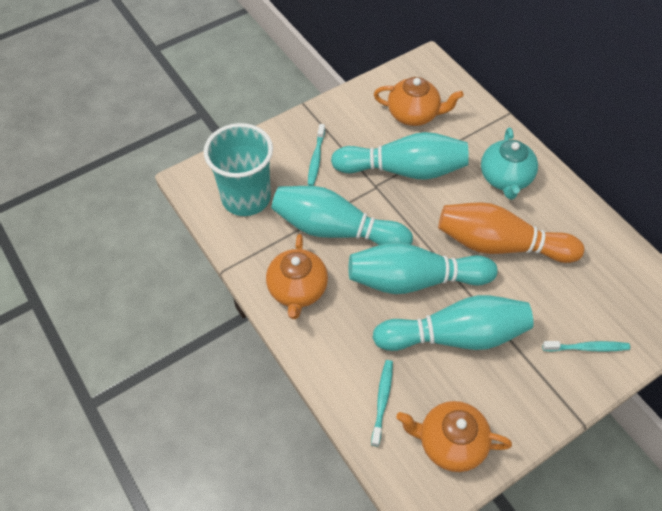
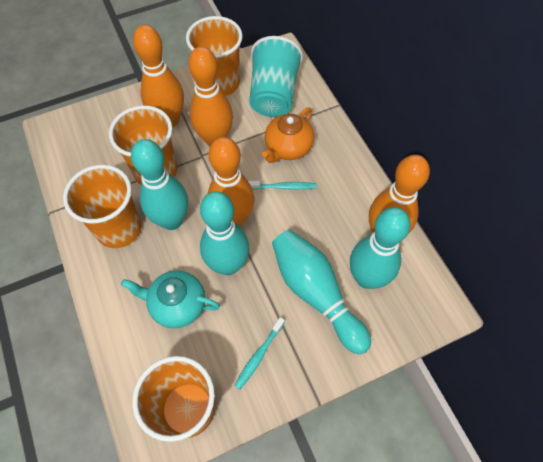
orange bowling pin: 1 -> 4
orange cup: 0 -> 4
orange teapot: 3 -> 1
turquoise toothbrush: 3 -> 2

